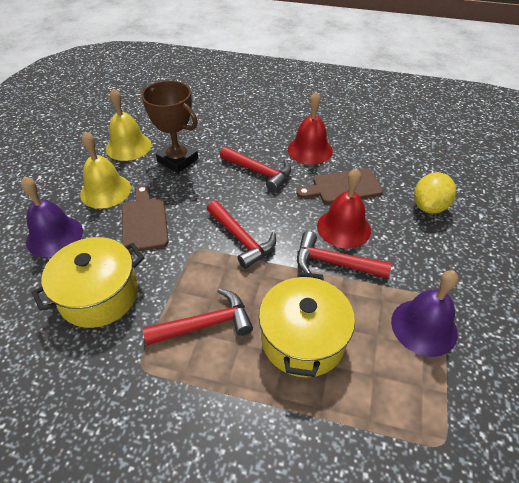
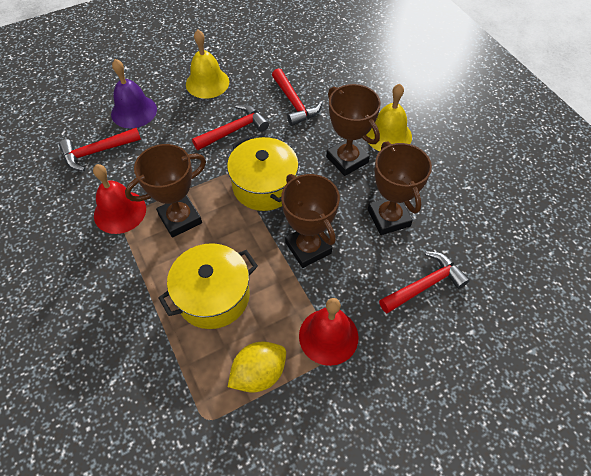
brown cutting board: 2 -> 0
brown trophy: 1 -> 4
purple bell: 2 -> 1

